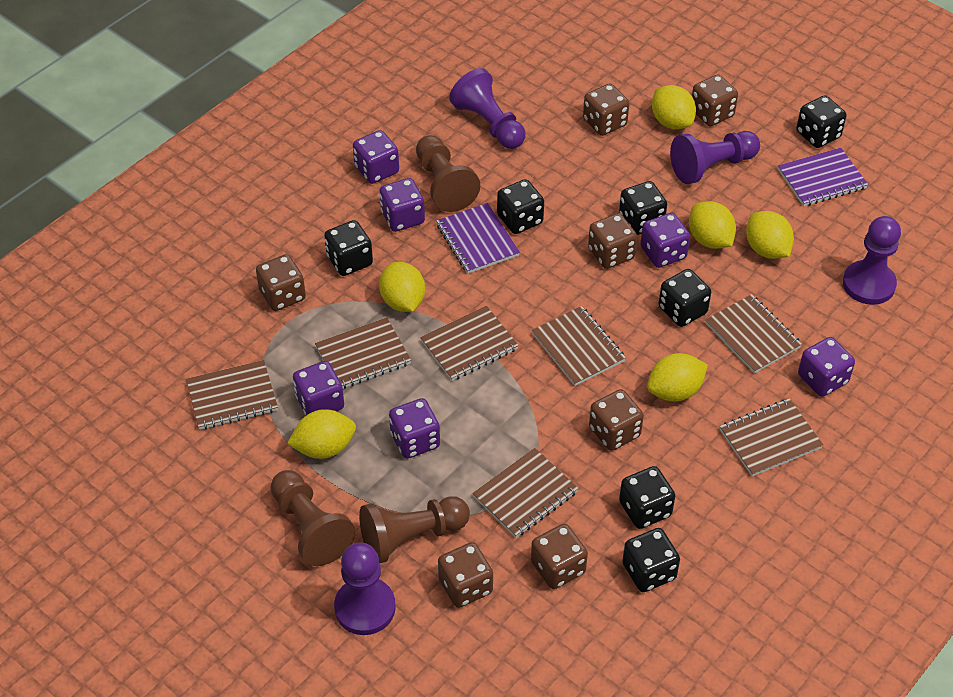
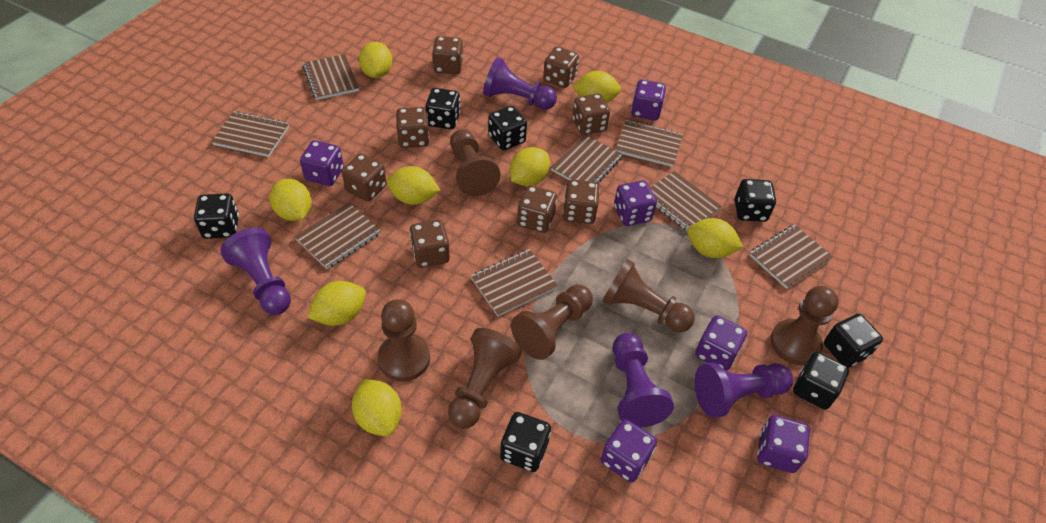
brown dice: 7 -> 8
brown notebook: 7 -> 8
brown pawn: 3 -> 6
purple notebook: 2 -> 0
yellow lemon: 6 -> 8

